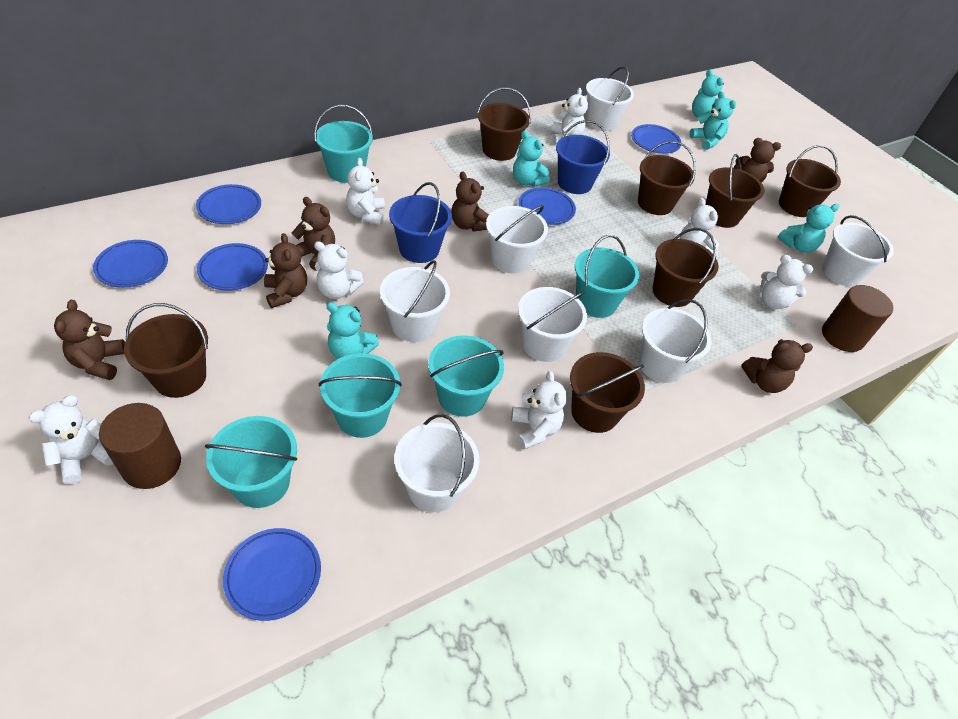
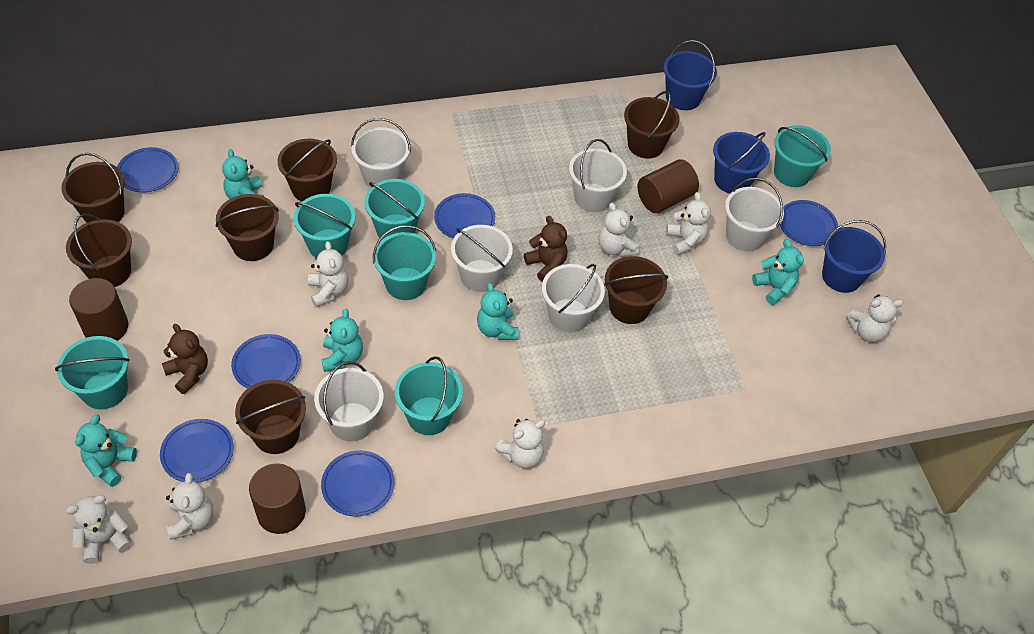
blue bucket: 2 -> 3
brown cylinder: 2 -> 3
brown teddy bear: 6 -> 2
turquoise bucket: 5 -> 6
white bucket: 7 -> 6

